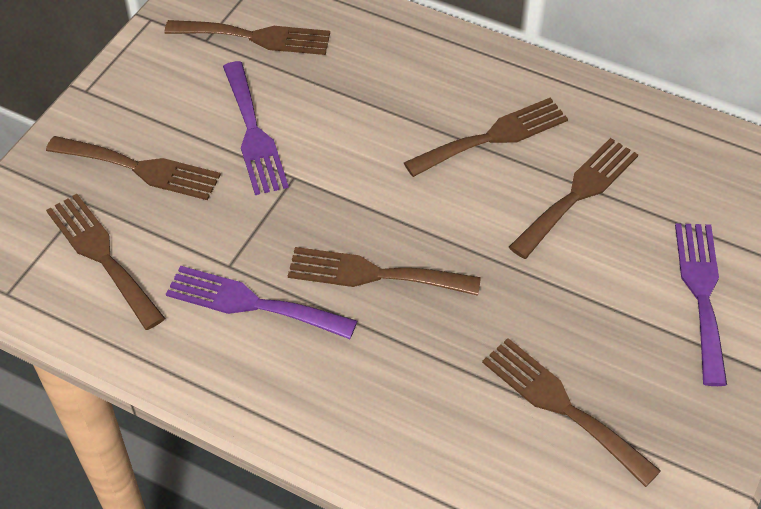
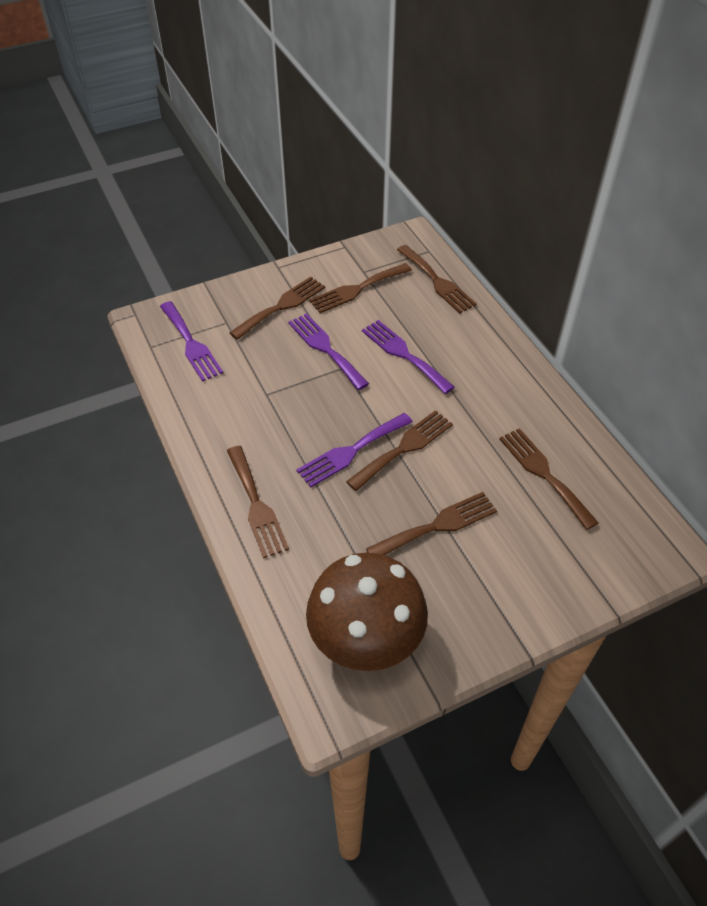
brown mushroom: 0 -> 1
purple fork: 3 -> 4

